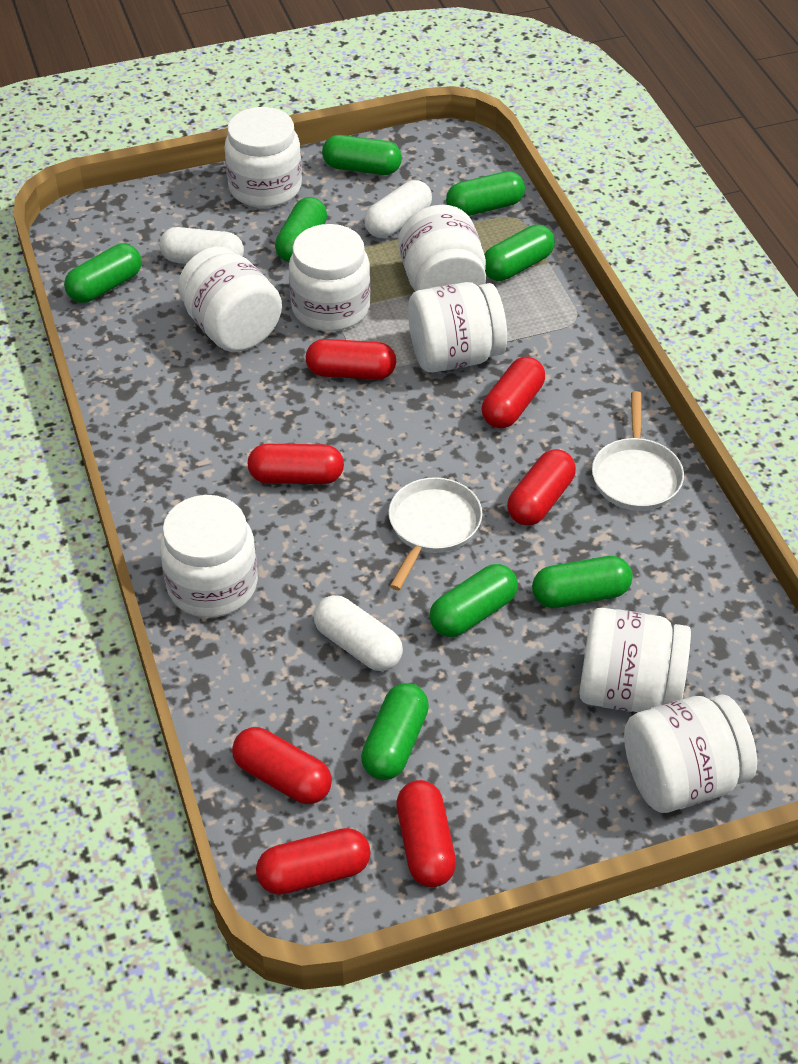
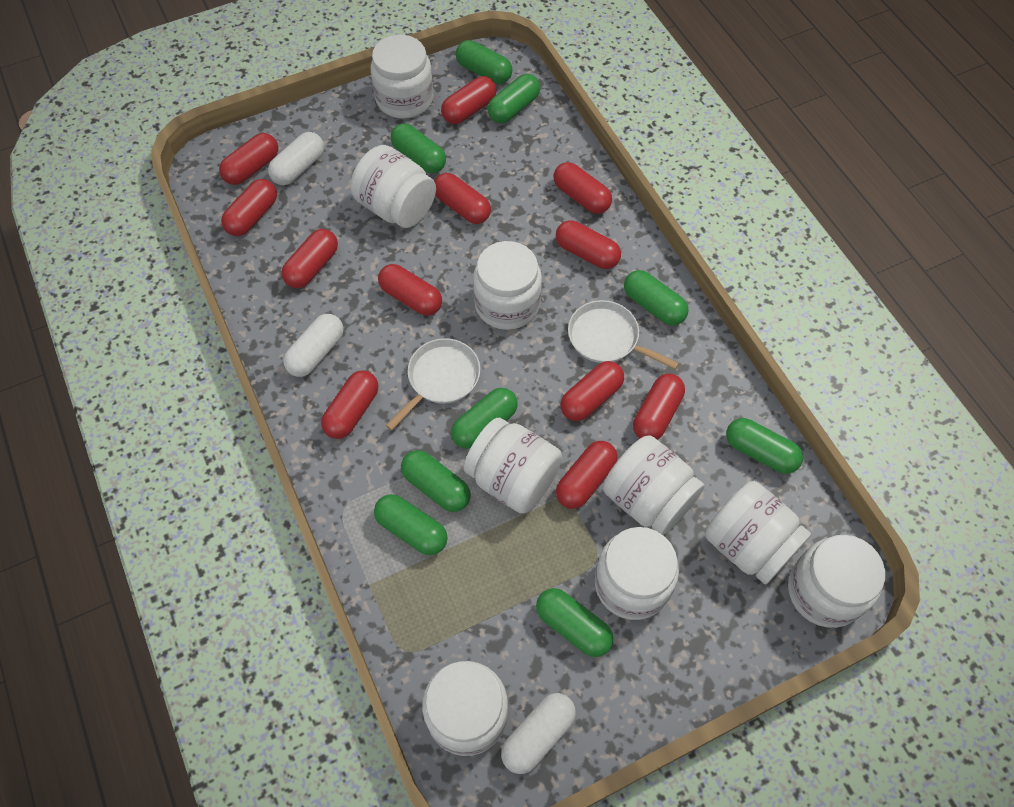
green capsule: 8 -> 9
red capsule: 7 -> 12
white jar: 8 -> 9

